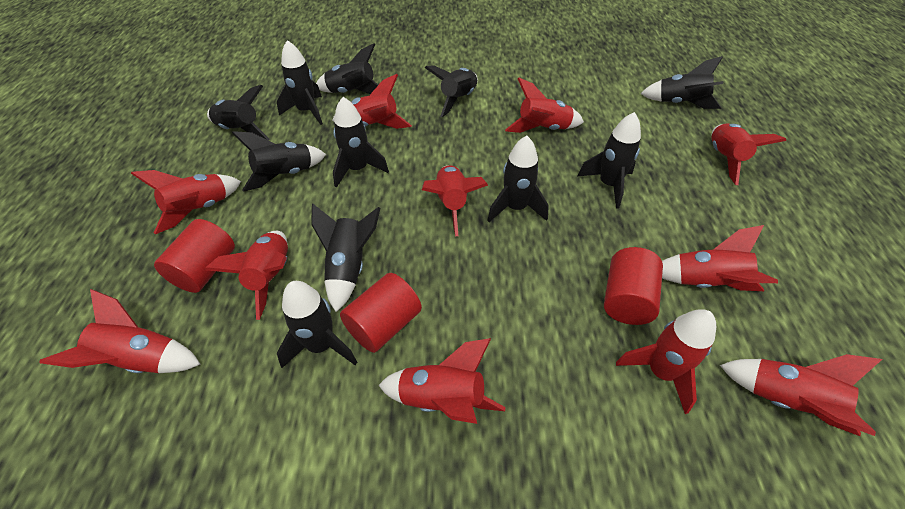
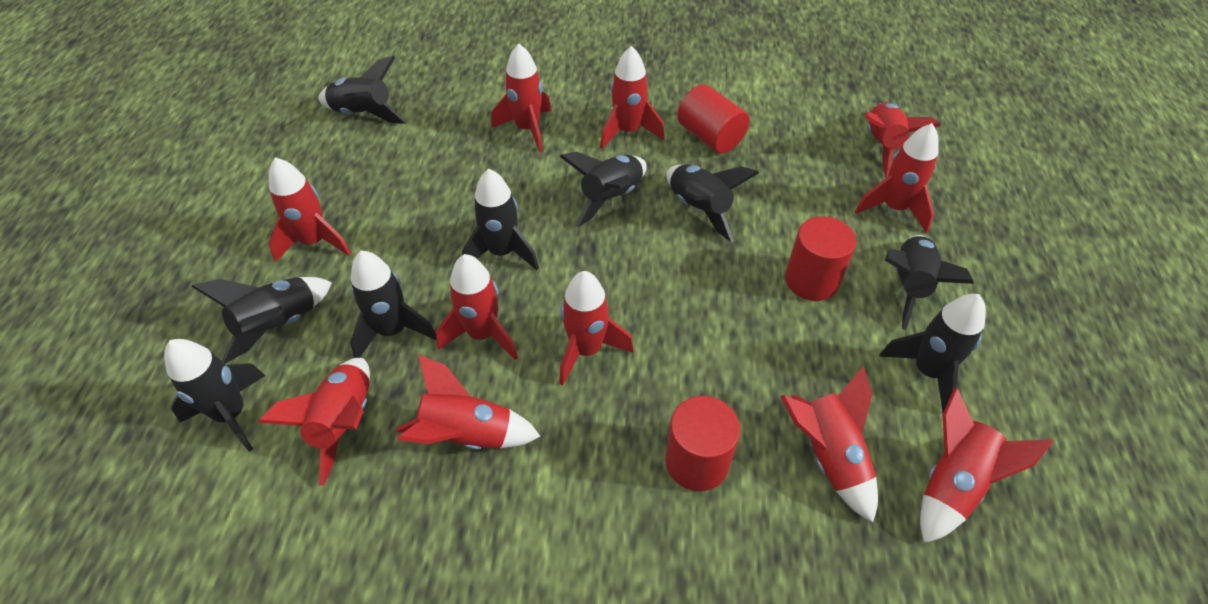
black rocket: 11 -> 9

